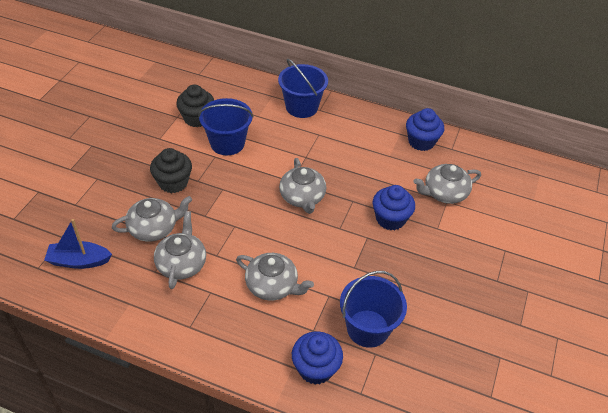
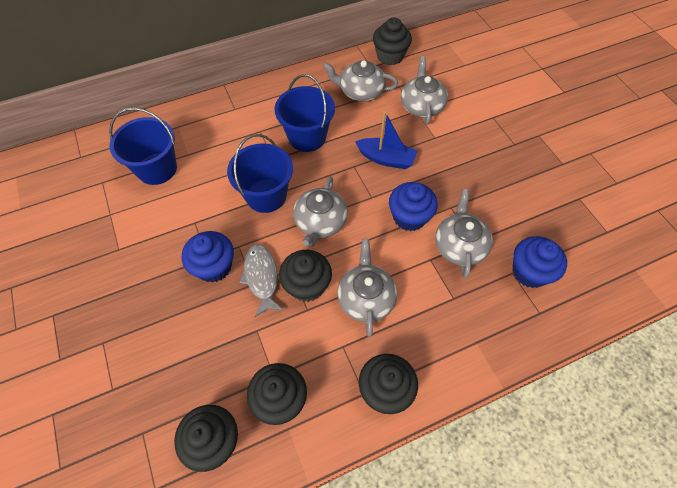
black cupcake: 2 -> 5
grey fish: 0 -> 1

